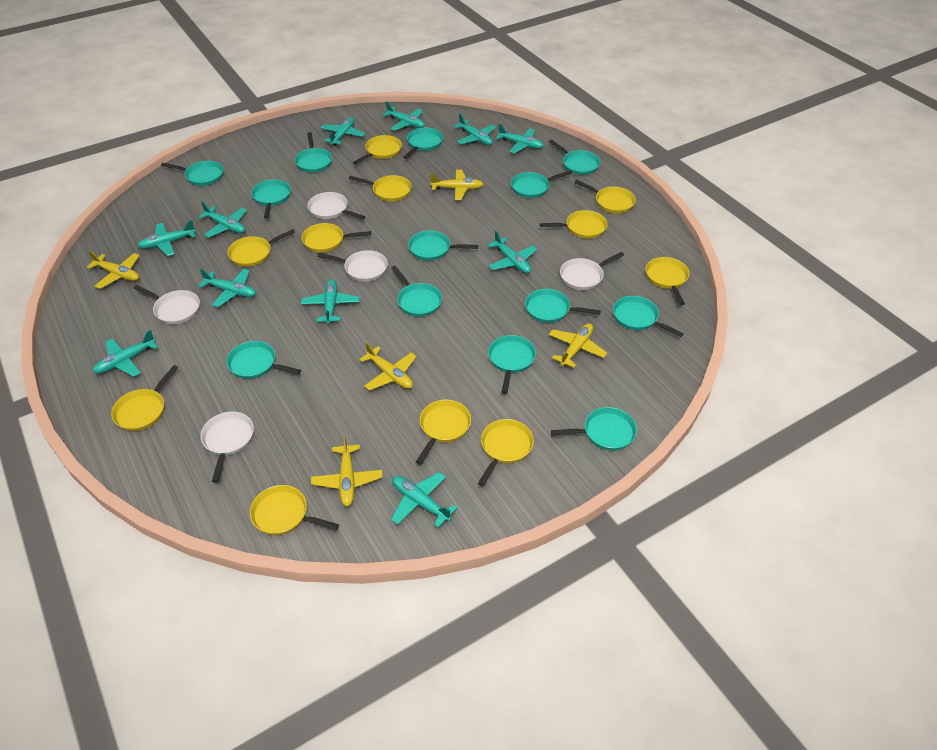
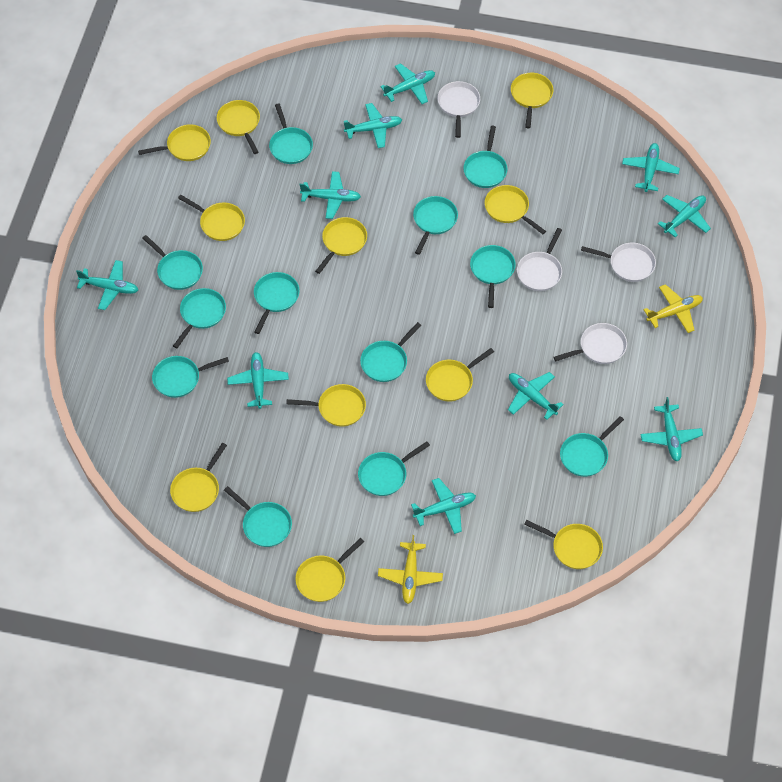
turquoise pan: 13 -> 12
turquoise plane: 11 -> 10
white pan: 5 -> 4
yellow plane: 5 -> 2

